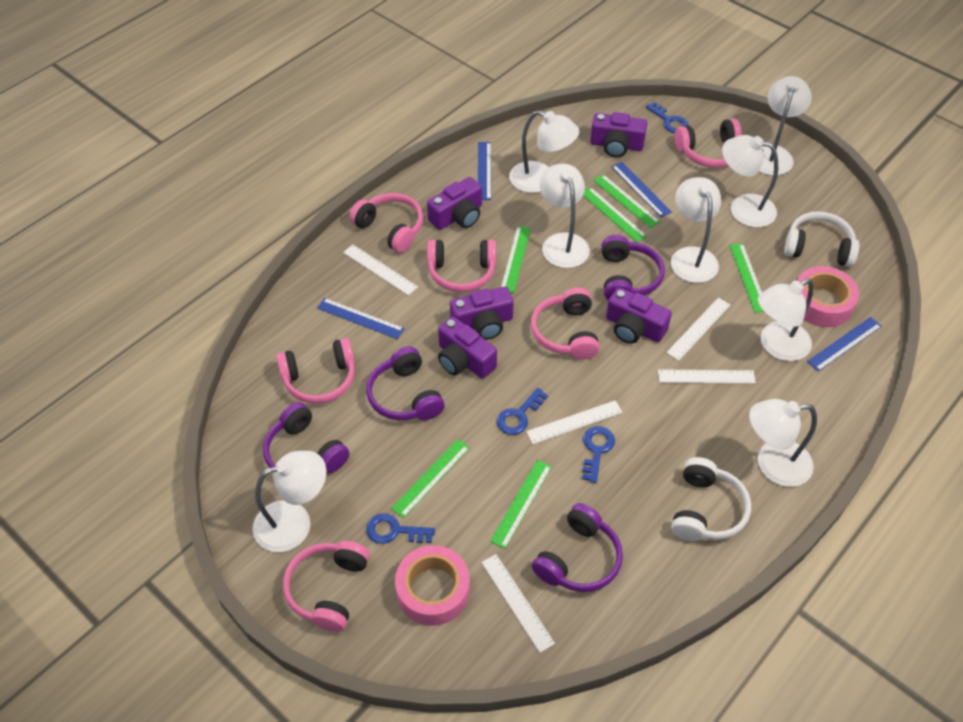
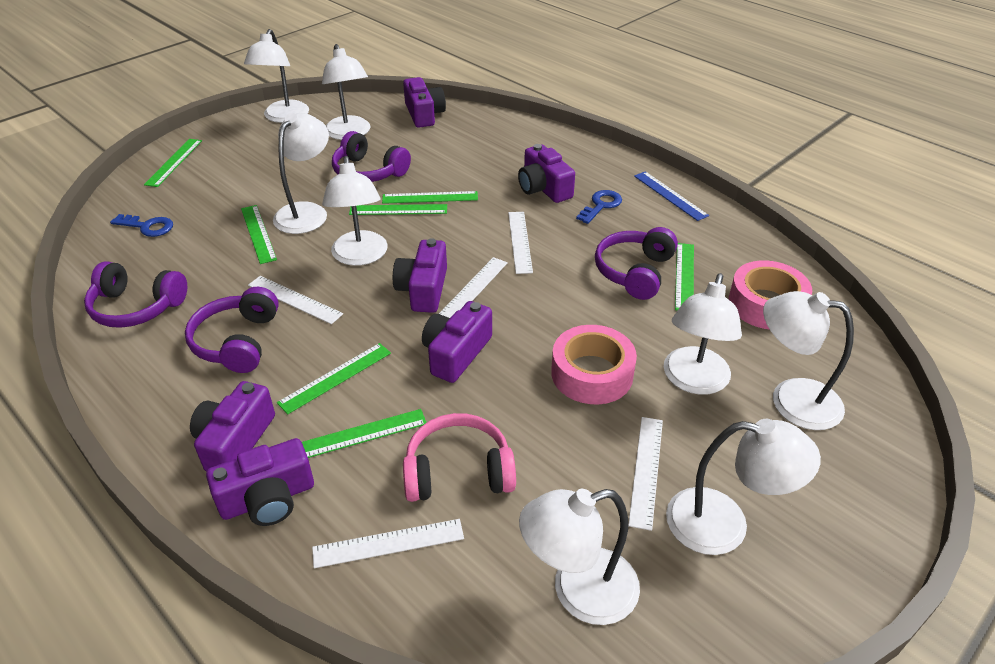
blue key: 4 -> 2
blue ruler: 4 -> 1
green ruler: 6 -> 7
pink headphones: 6 -> 1
purple camera: 5 -> 6
white headphones: 2 -> 0

